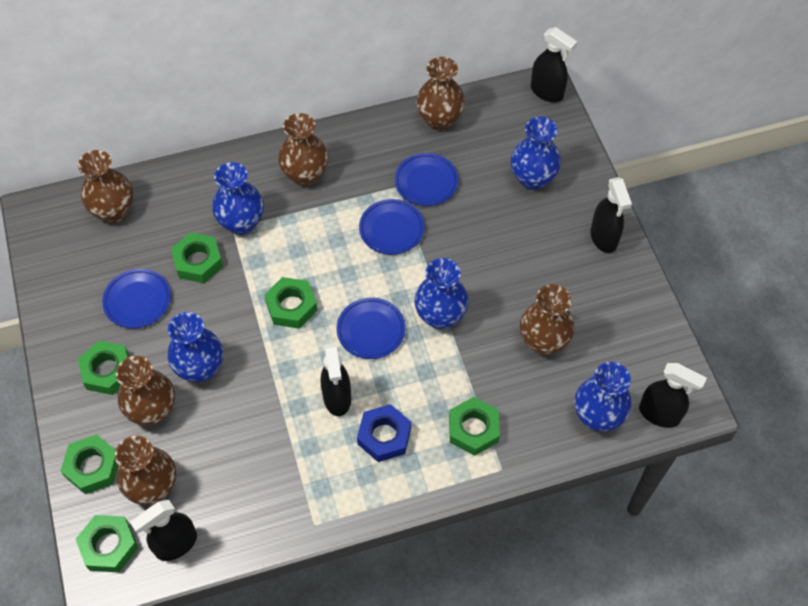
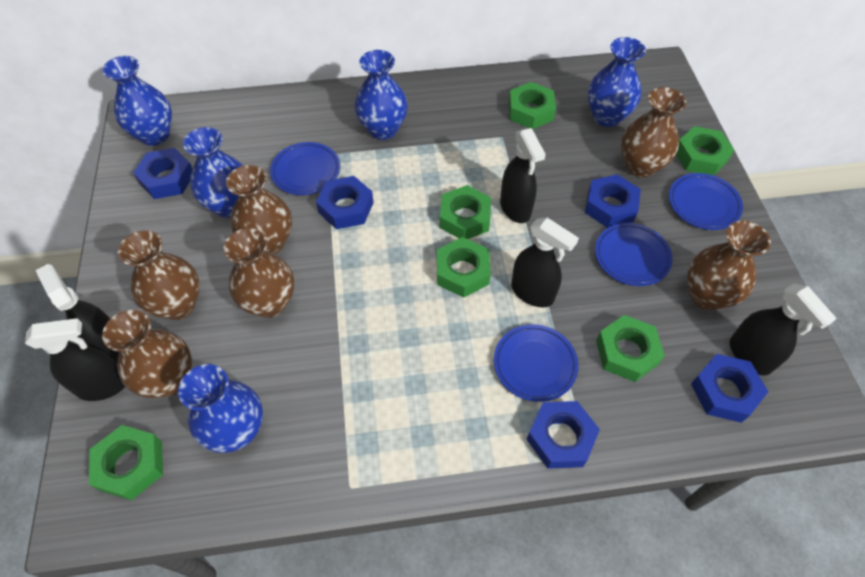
blue nut: 1 -> 5

